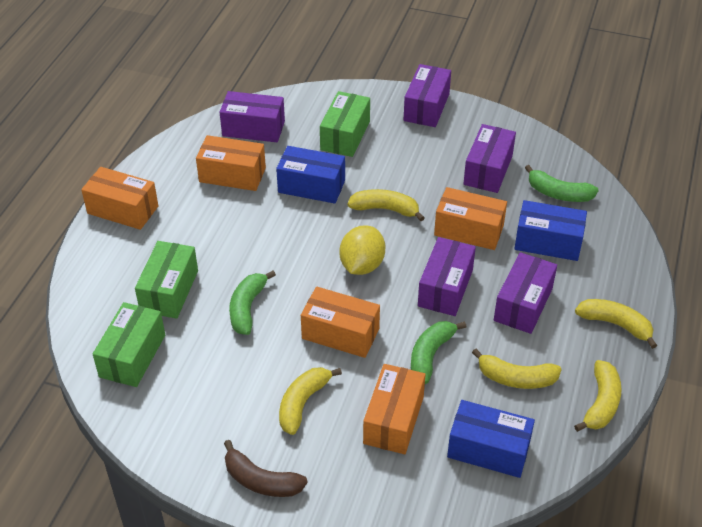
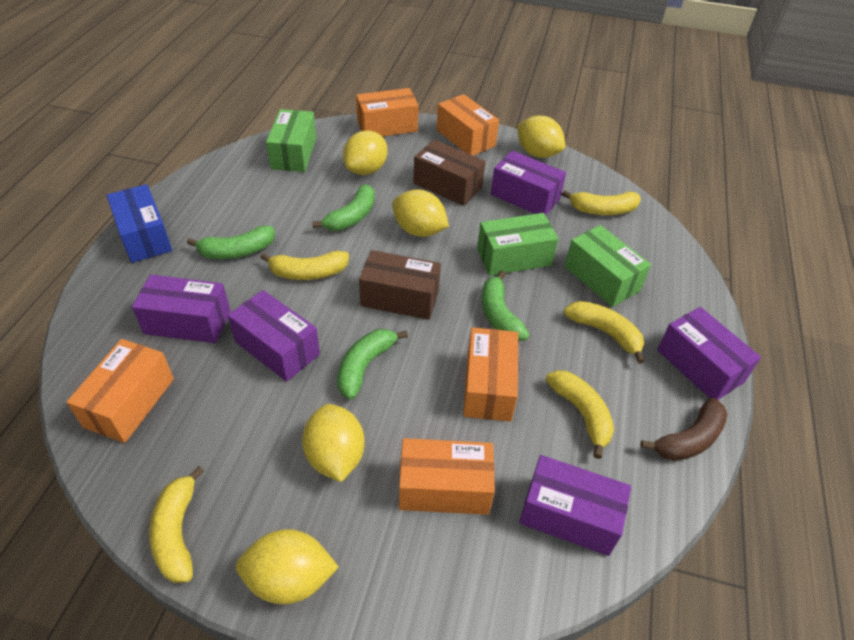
blue box: 3 -> 1
brown box: 0 -> 2
green banana: 3 -> 4
yellow lemon: 1 -> 5

